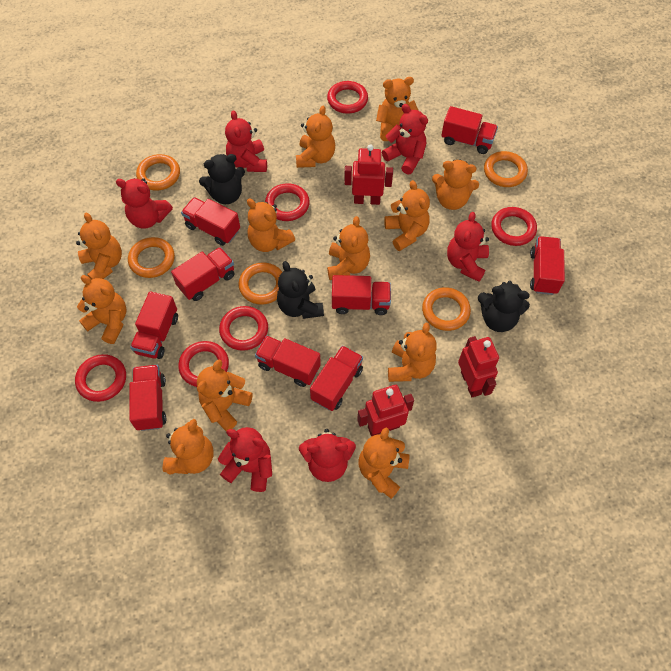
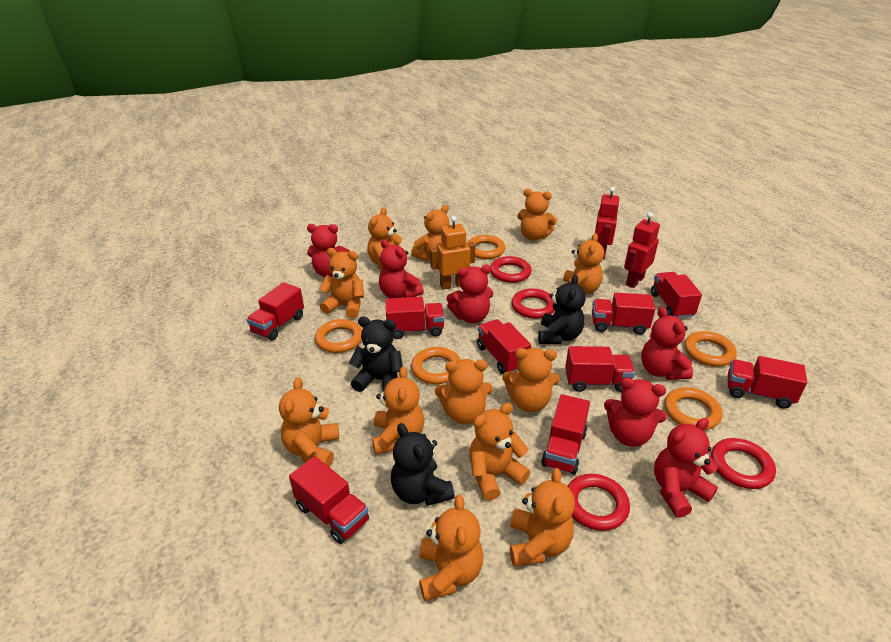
orange robot: 0 -> 1
red ring: 6 -> 4
red robot: 3 -> 2

